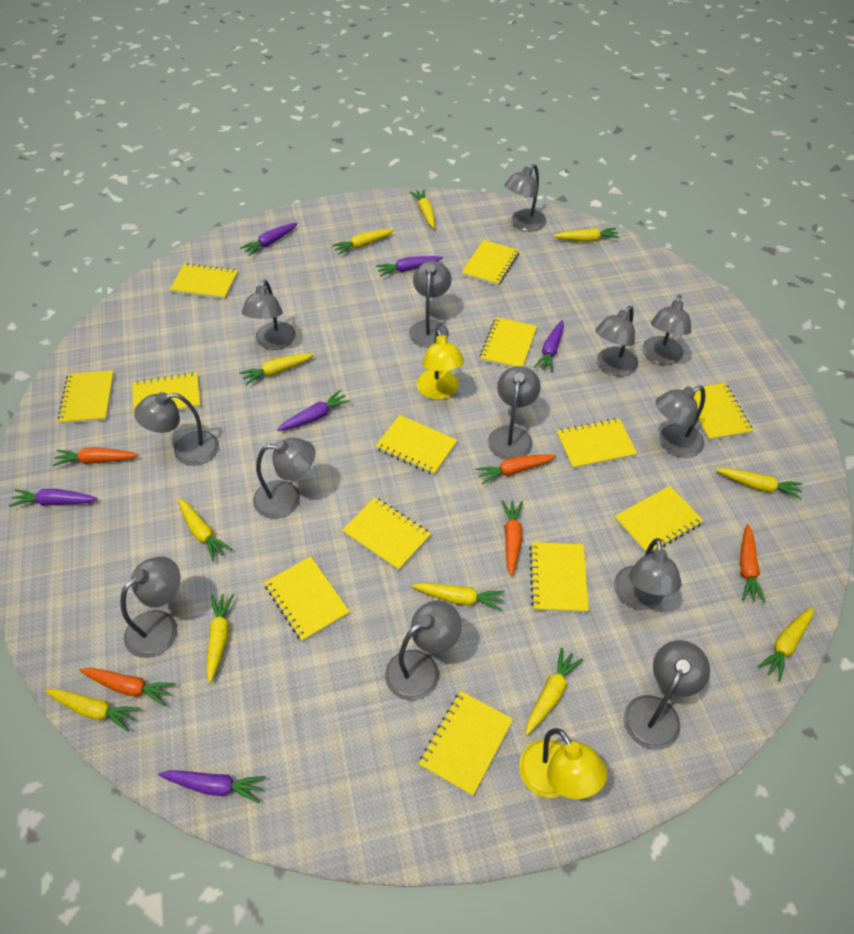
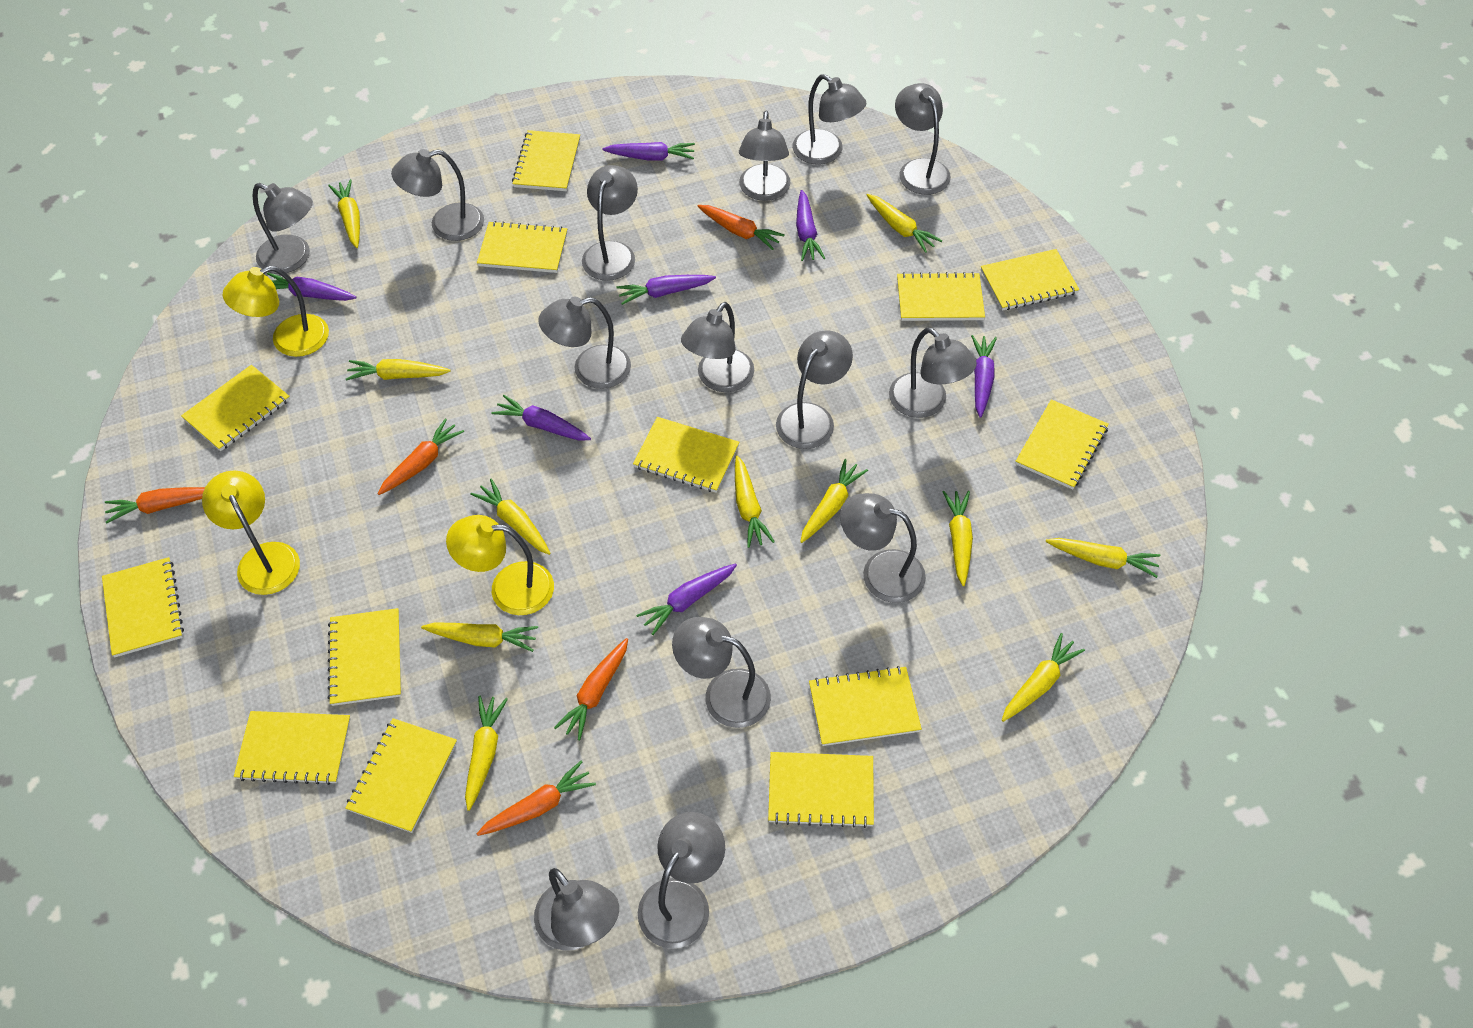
grey lamp: 13 -> 14
purple carrot: 6 -> 7
yellow lamp: 2 -> 3

